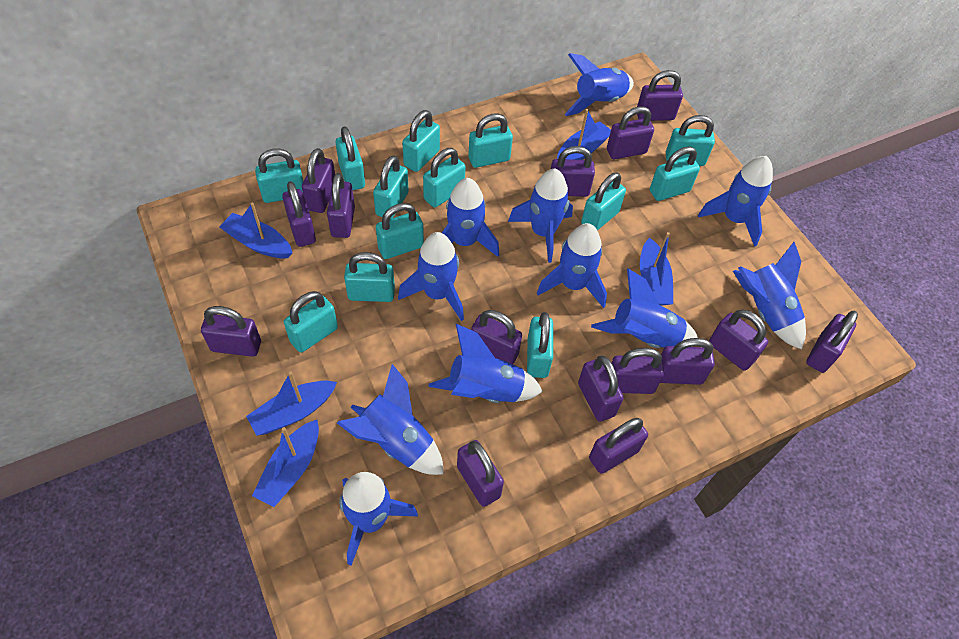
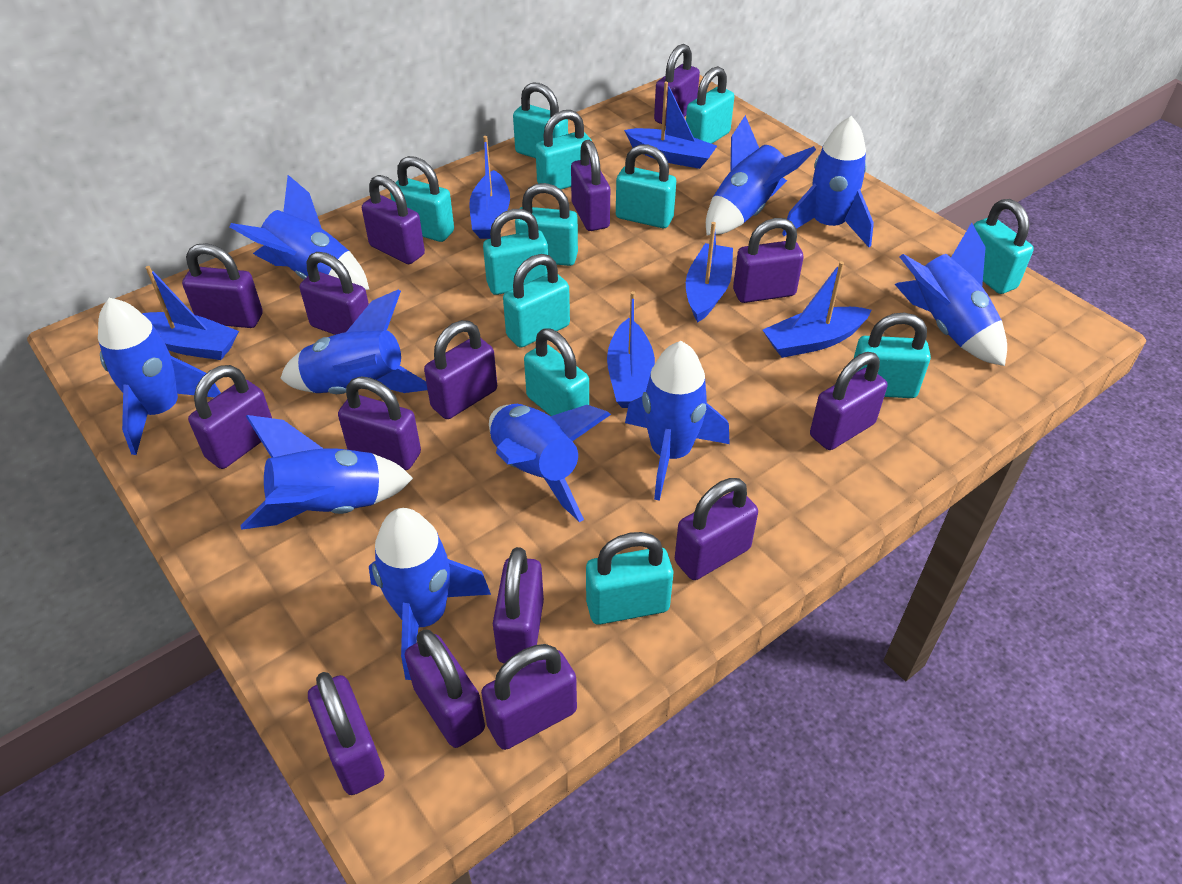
blue boat: 5 -> 6
blue rocket: 11 -> 10
turquoise padlock: 13 -> 12

